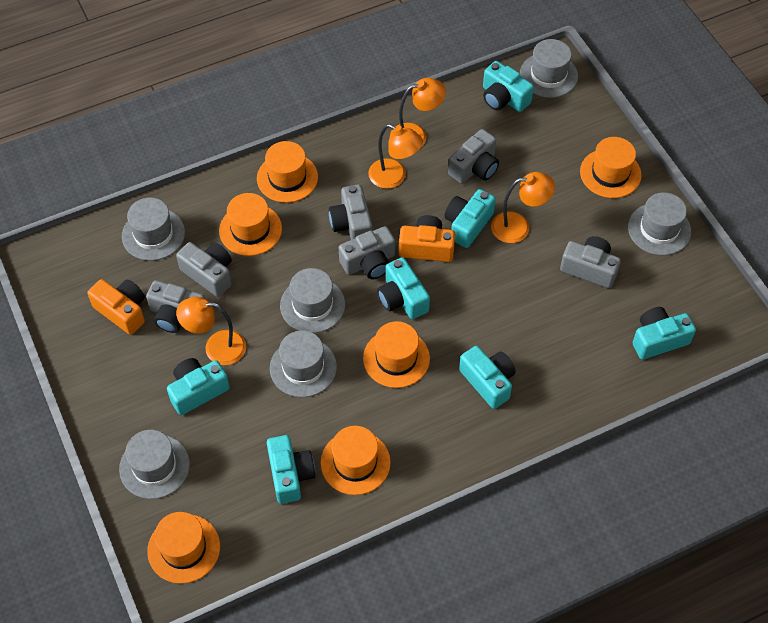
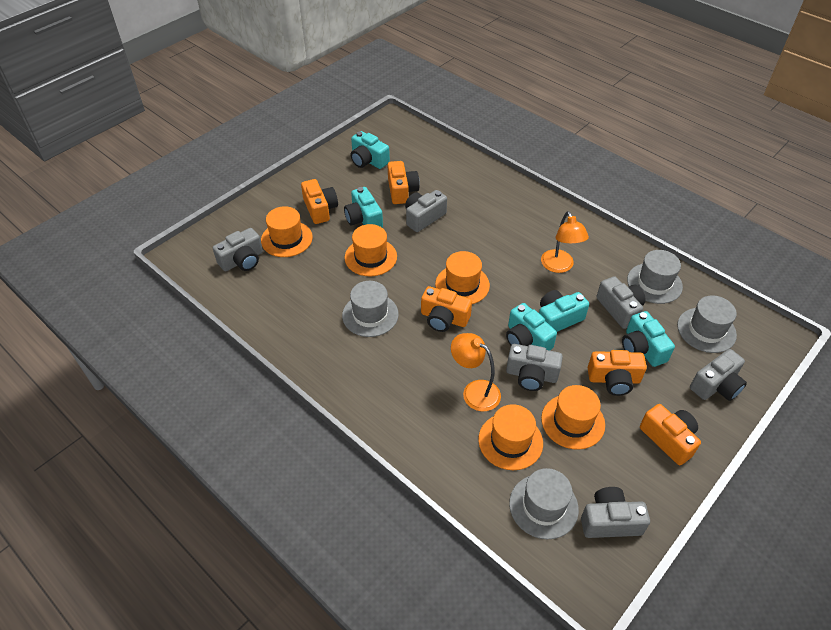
grey hat: 6 -> 4
orange camera: 2 -> 5
orange hat: 6 -> 5
orange lamp: 4 -> 2
turquoise camera: 7 -> 5

